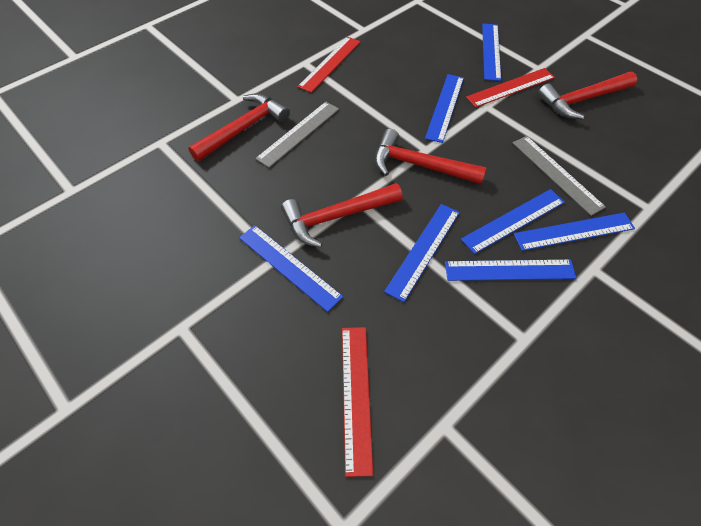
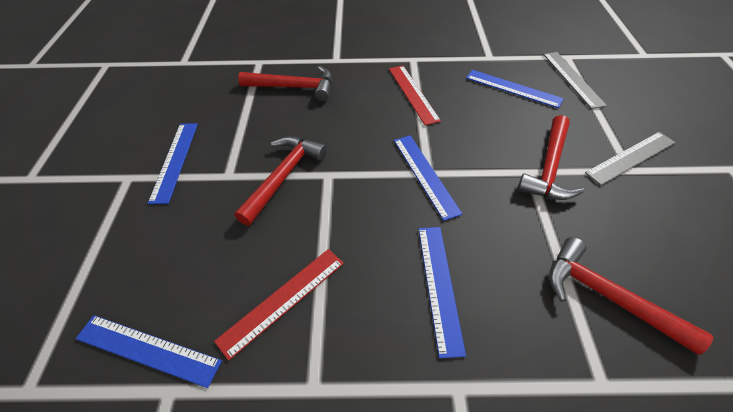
blue ruler: 7 -> 5
red ruler: 3 -> 2

